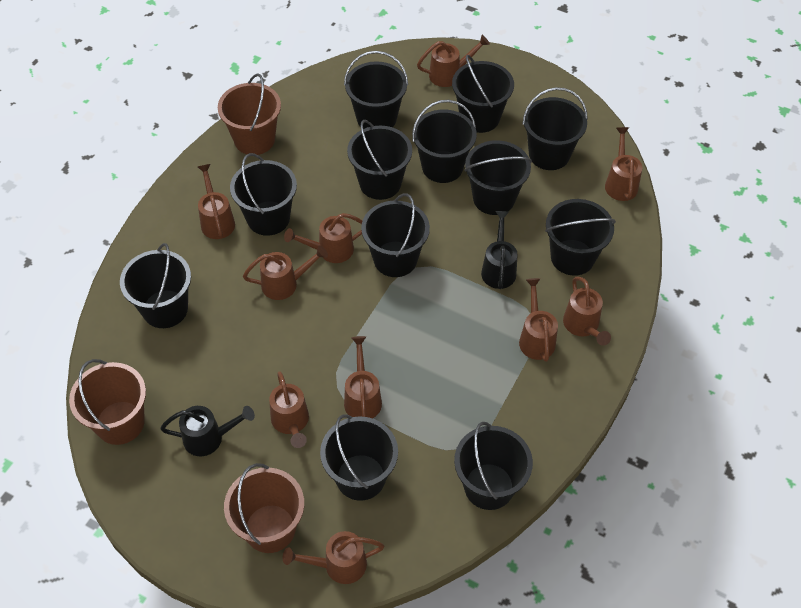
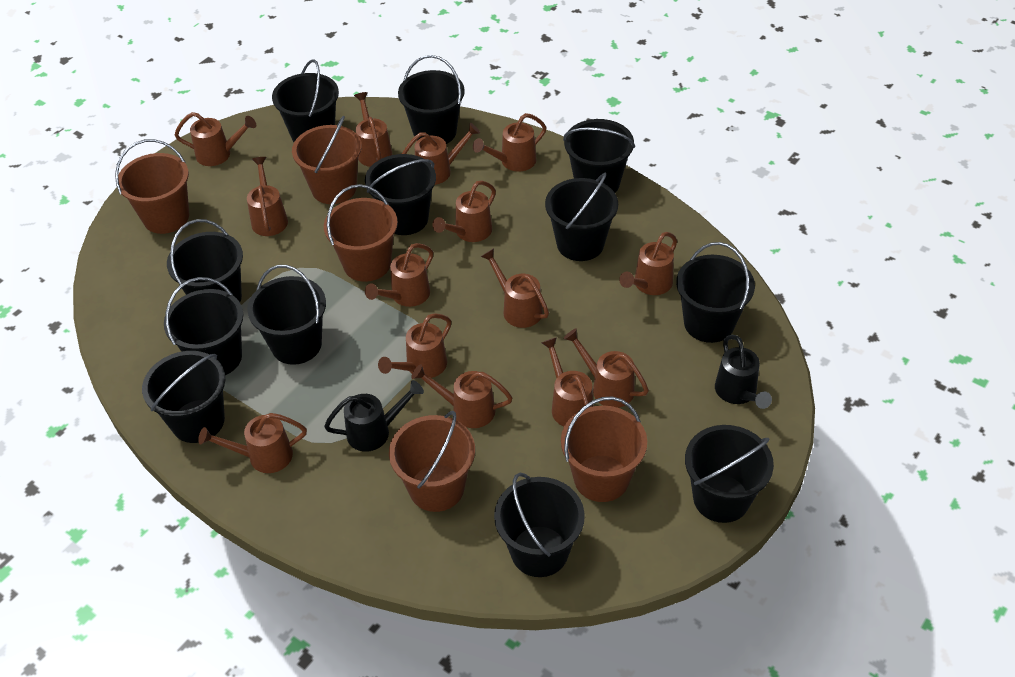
brown bucket: 3 -> 5
brown watering can: 10 -> 14

